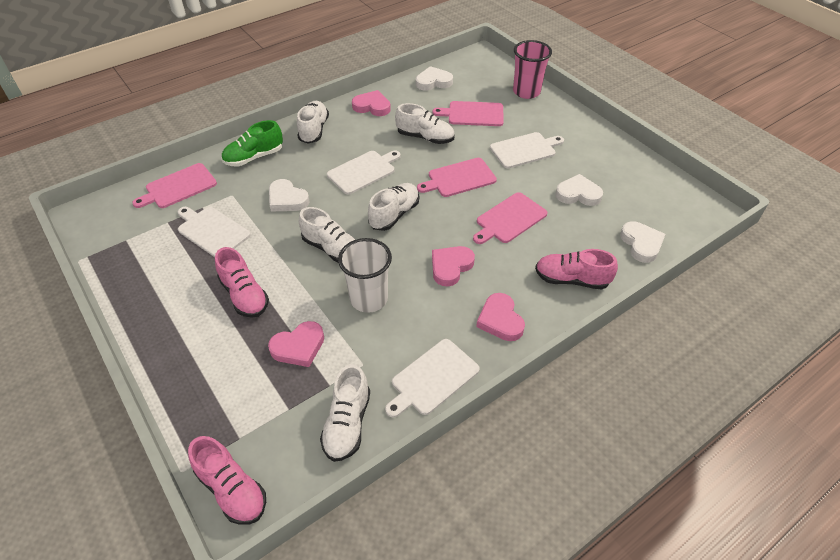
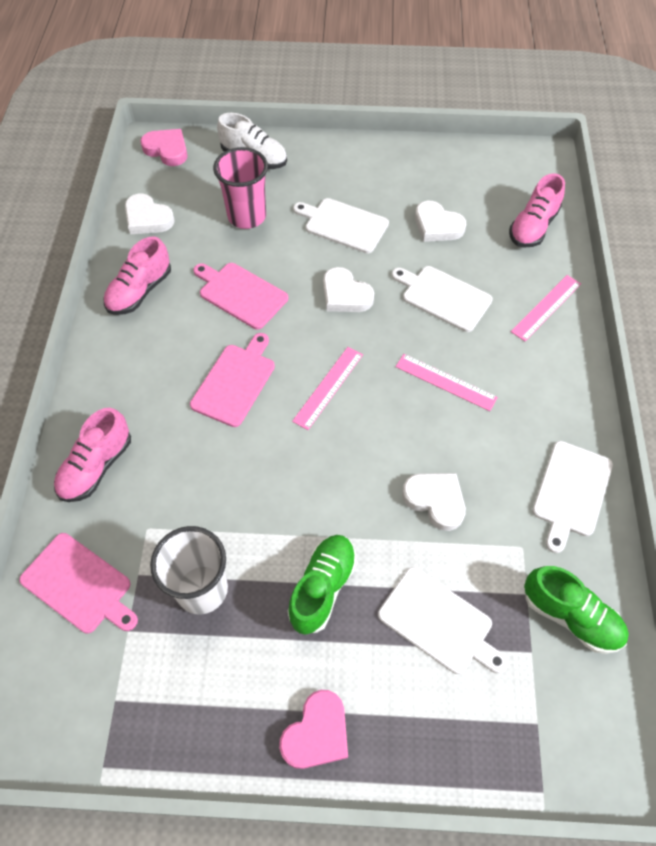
green shoe: 1 -> 2
pink cutting board: 4 -> 3
pink heart: 4 -> 2
pink ruler: 0 -> 3
white shoe: 5 -> 1

